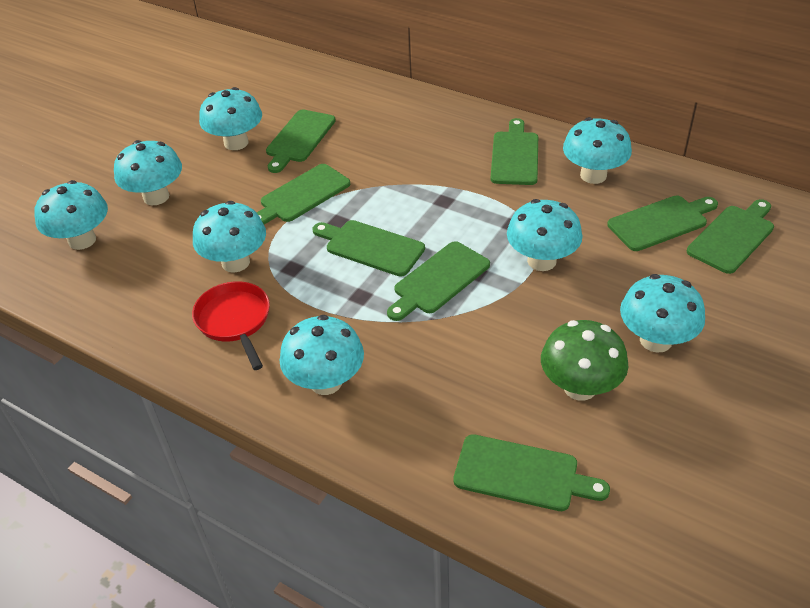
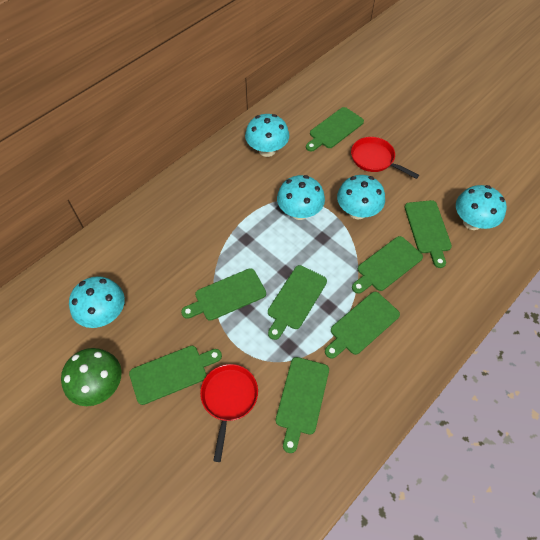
red pan: 1 -> 2
turquoise mushroom: 8 -> 5

